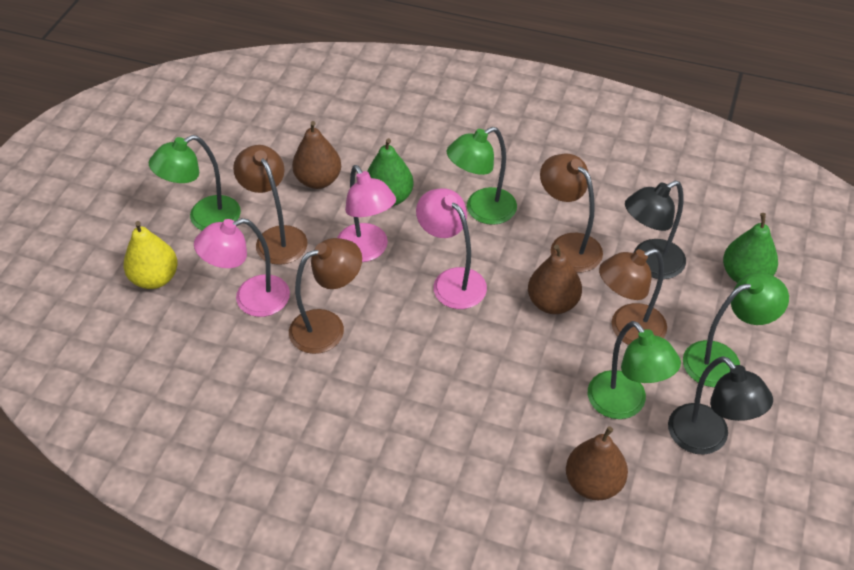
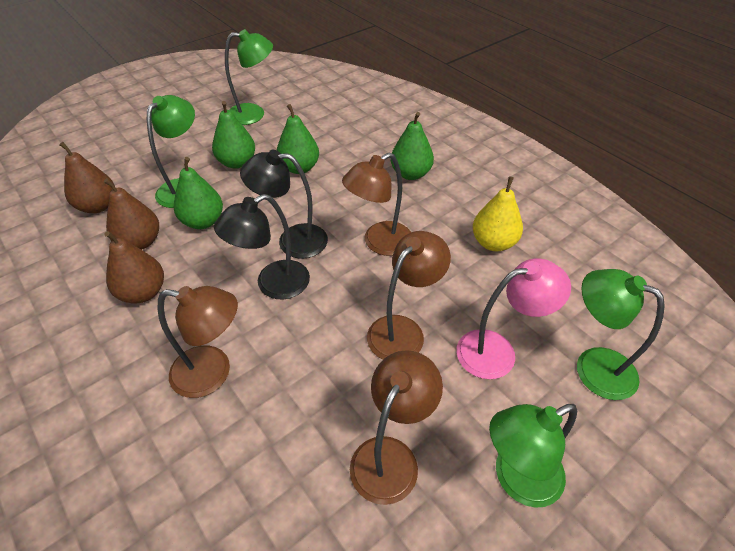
green pear: 2 -> 4
pink lamp: 3 -> 1

